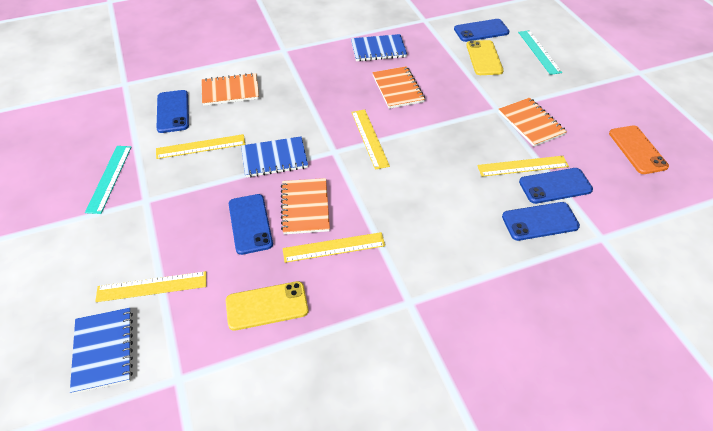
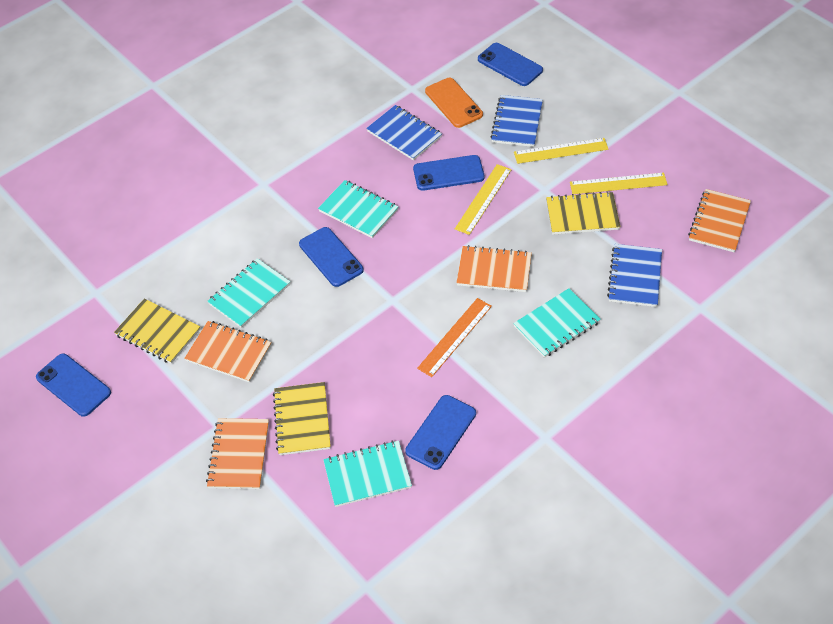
orange ruler: 0 -> 1
turquoise notebook: 0 -> 4
turquoise ruler: 2 -> 0
yellow notebook: 0 -> 3
yellow phone: 2 -> 0
yellow ruler: 5 -> 3

